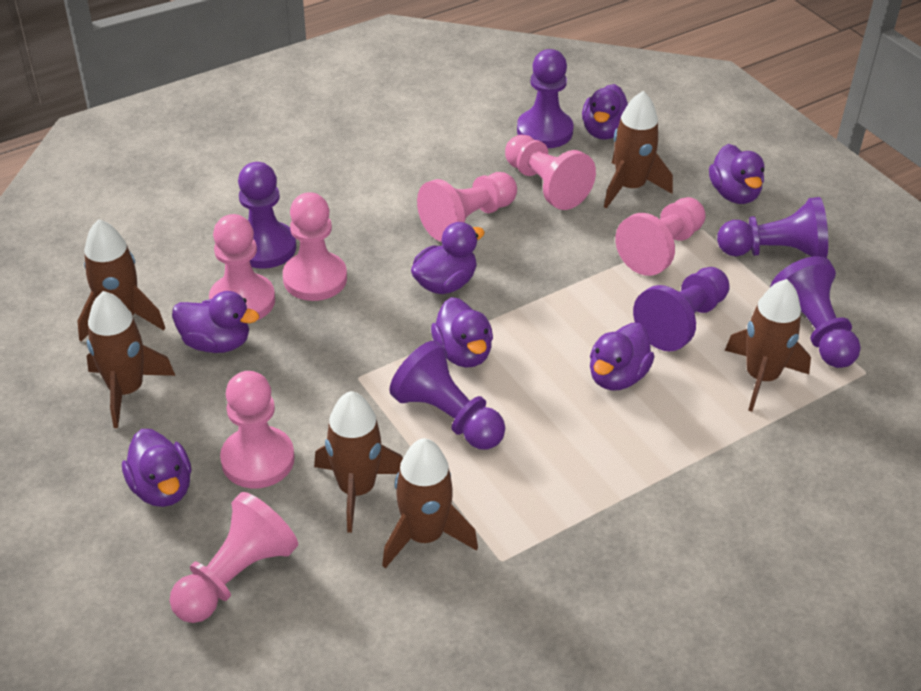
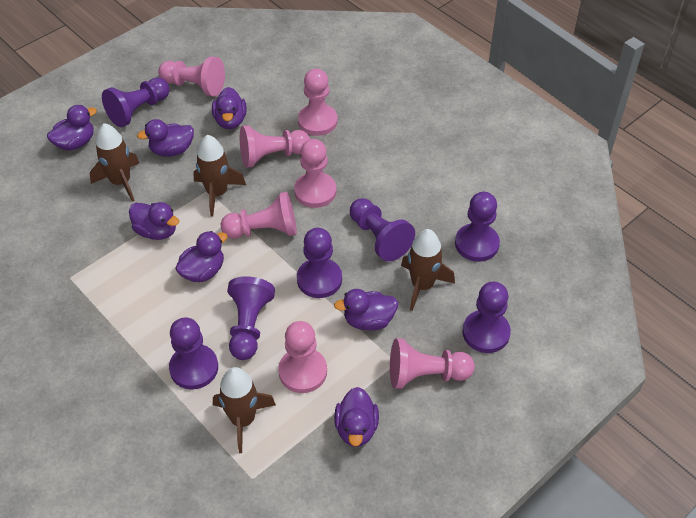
brown rocket: 6 -> 4
purple pawn: 6 -> 7

